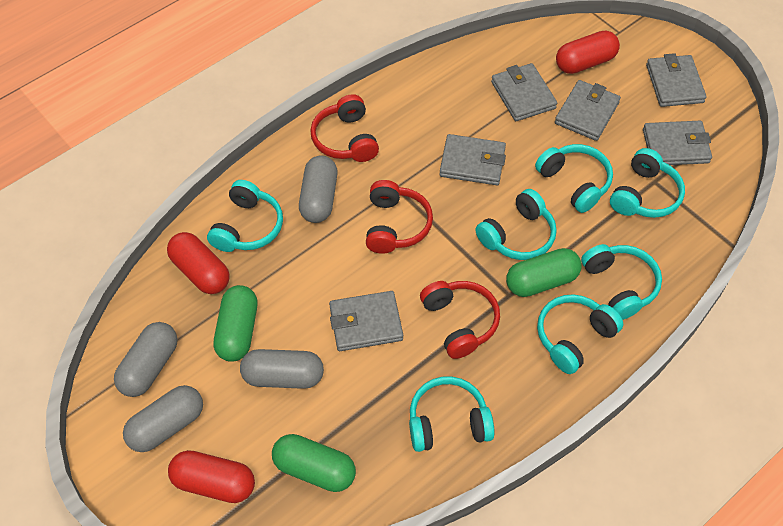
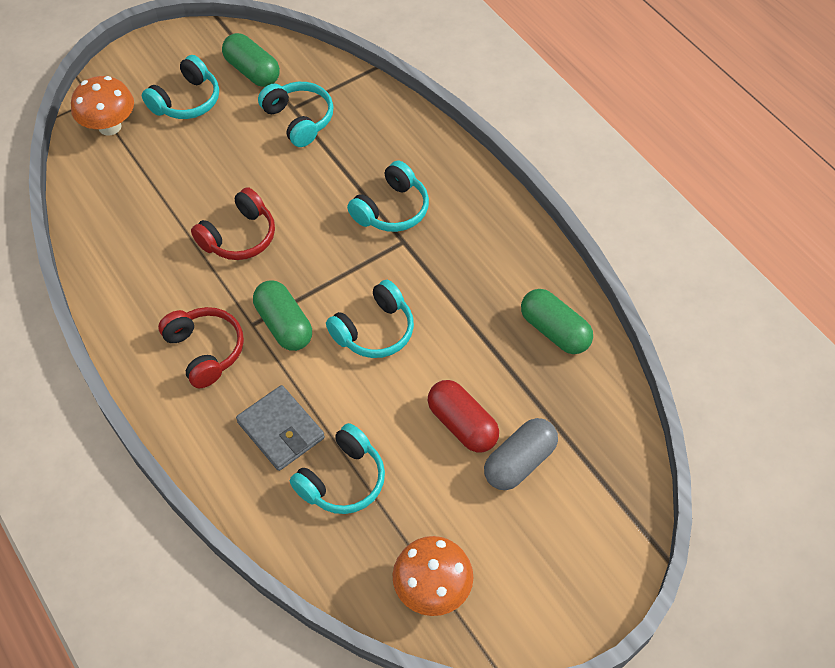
grey capsule: 4 -> 1
grey wallet: 6 -> 1
orange mushroom: 0 -> 2
red capsule: 3 -> 1
red headphones: 3 -> 2
turquoise headphones: 7 -> 5

